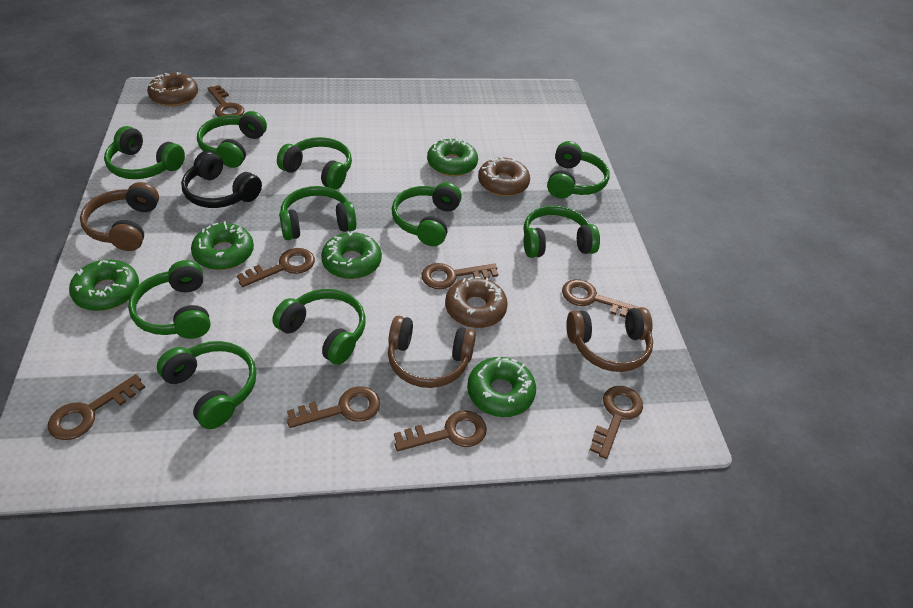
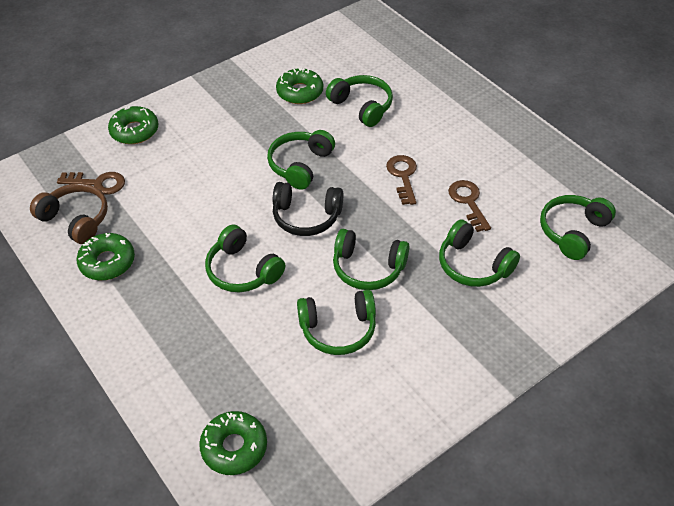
brown donut: 3 -> 0
brown headphones: 3 -> 1
brown key: 8 -> 3
green donut: 5 -> 4
green headphones: 10 -> 7

